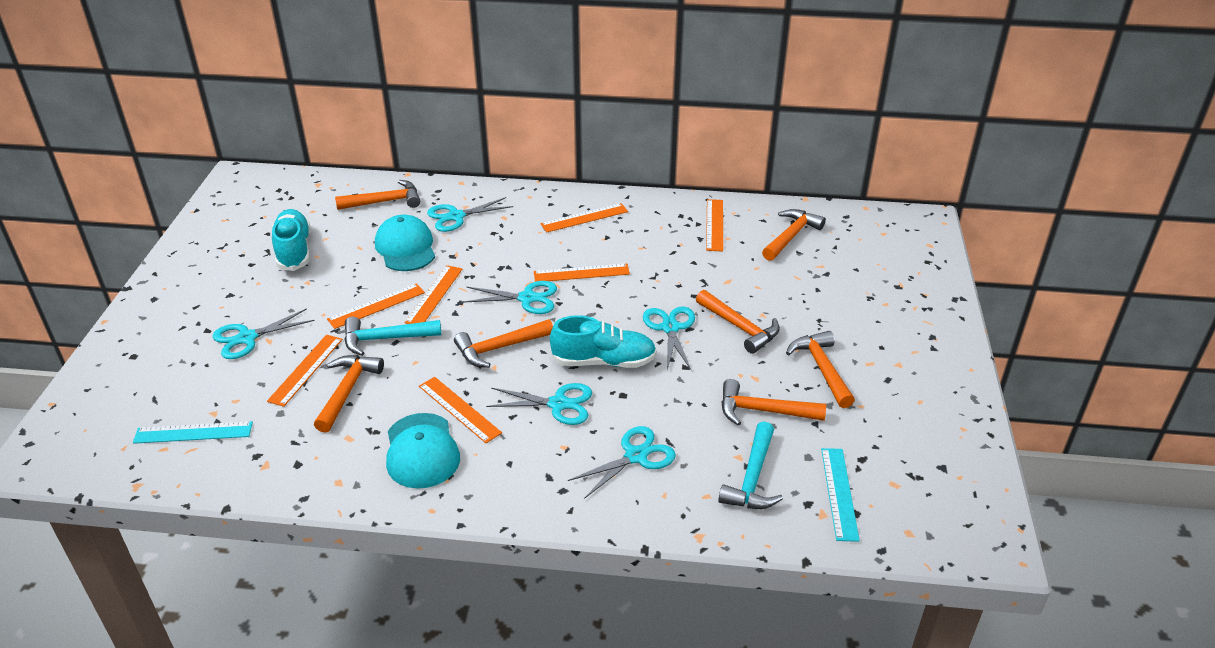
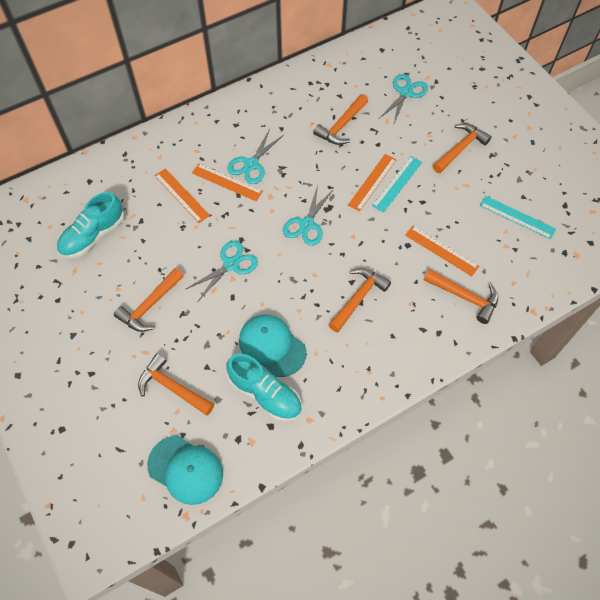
orange hammer: 7 -> 6
orange ruler: 7 -> 4
turquoise hammer: 2 -> 0
turquoise scissors: 6 -> 4

